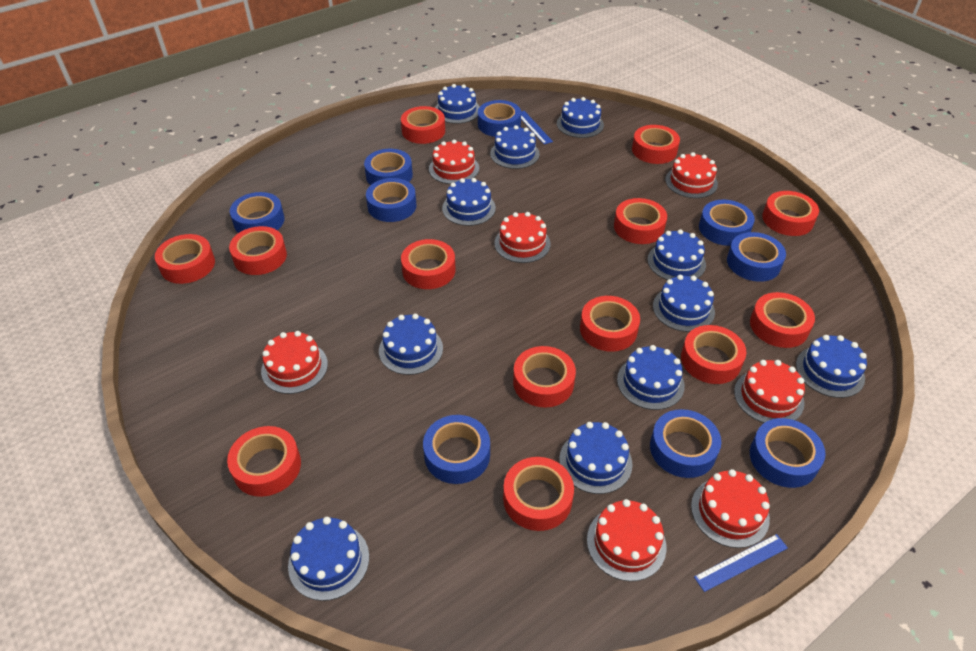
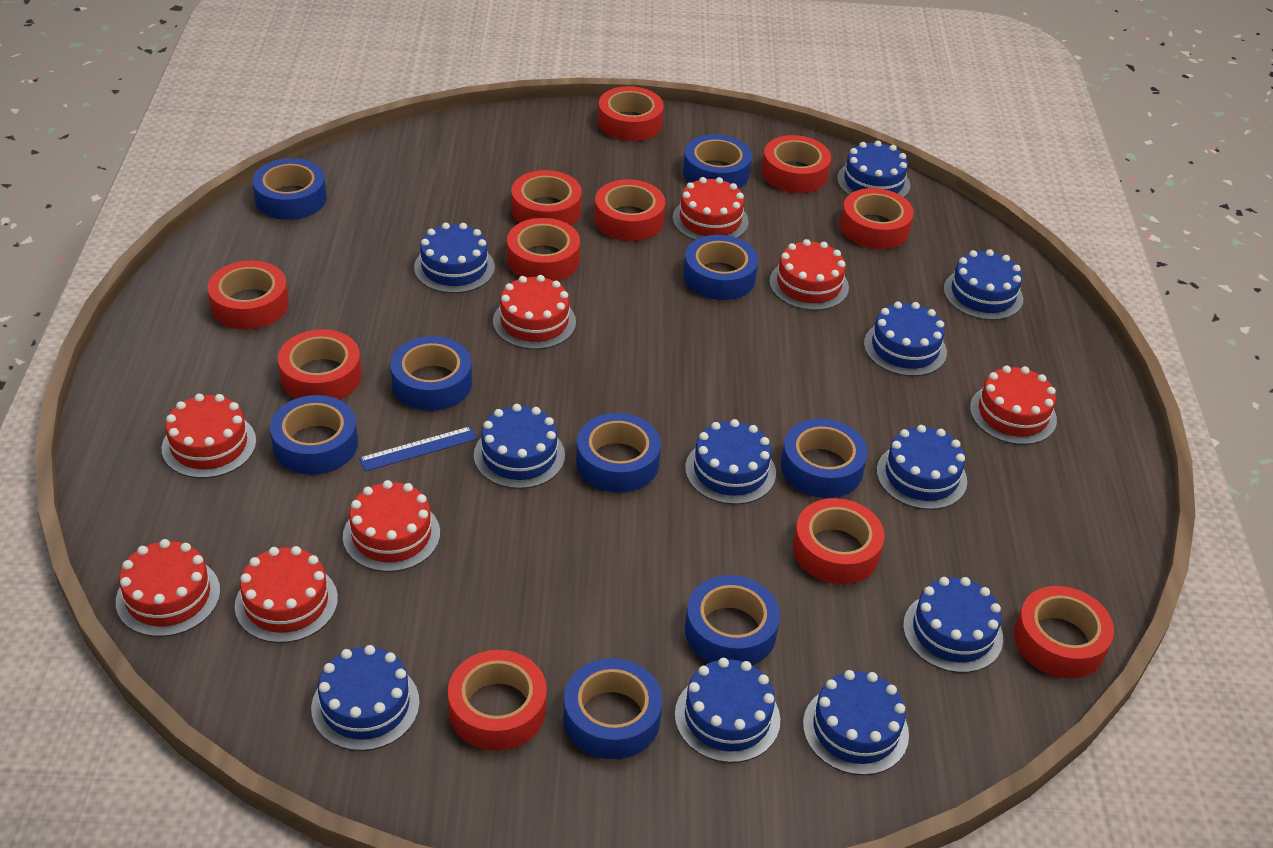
blue ruler: 2 -> 1
red cake: 7 -> 8
red tape: 13 -> 11

